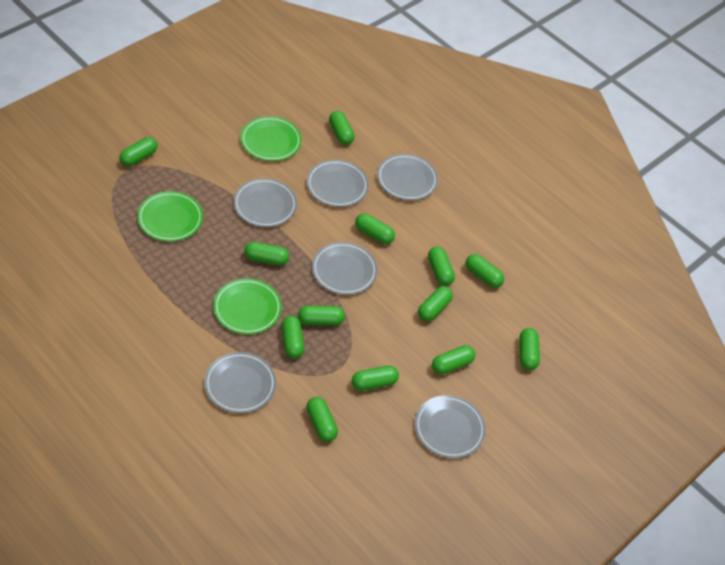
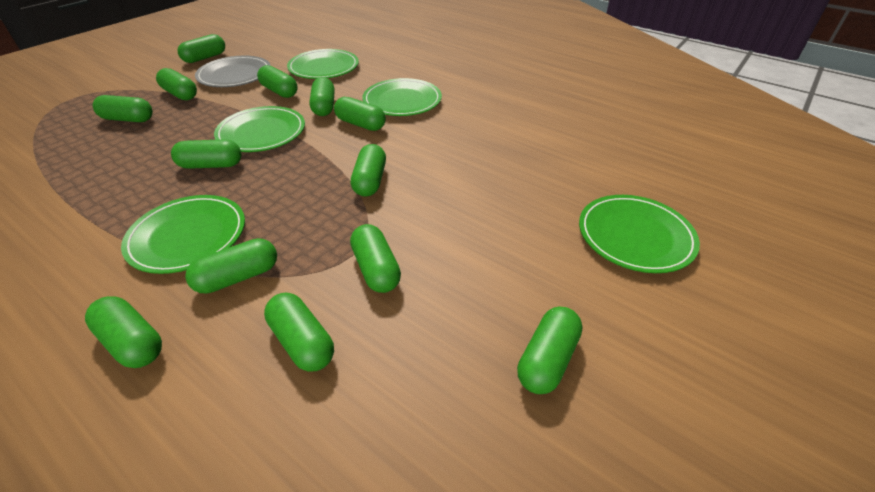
green plate: 3 -> 5
grey plate: 6 -> 1

